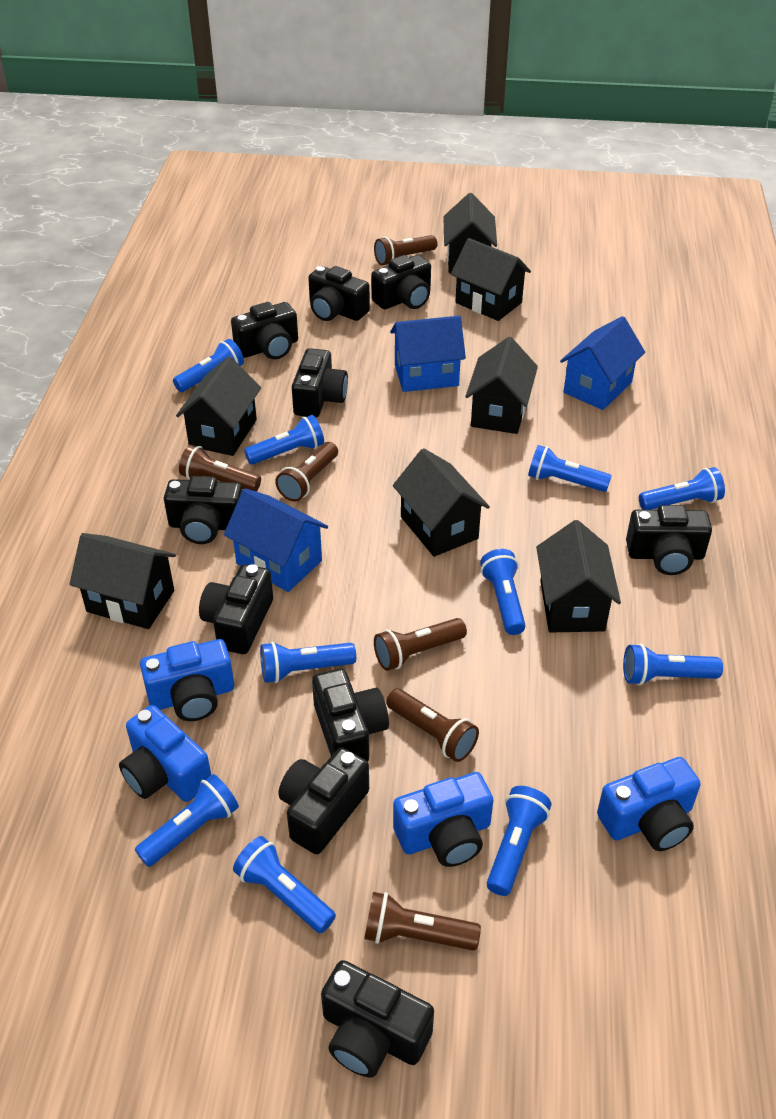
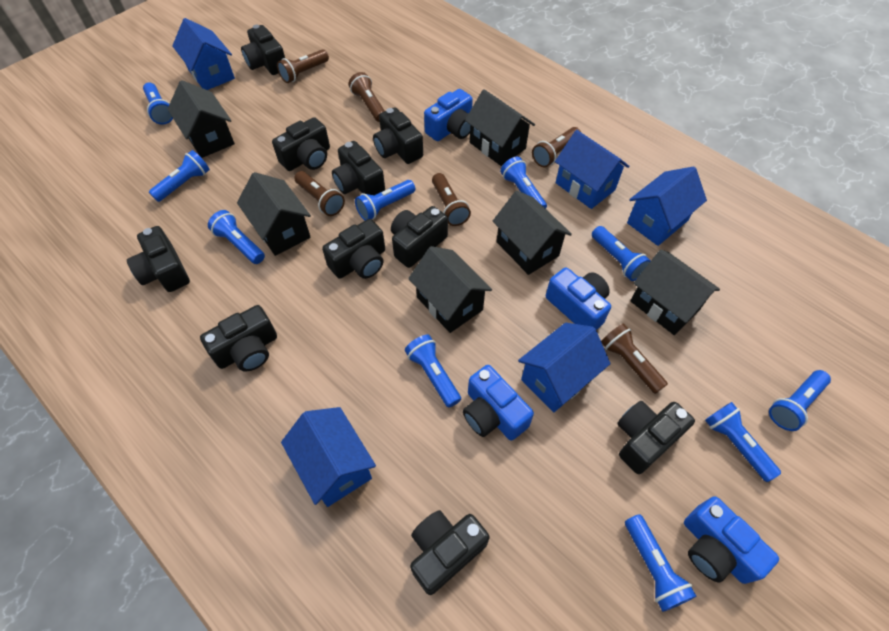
black house: 7 -> 6
blue house: 3 -> 5

